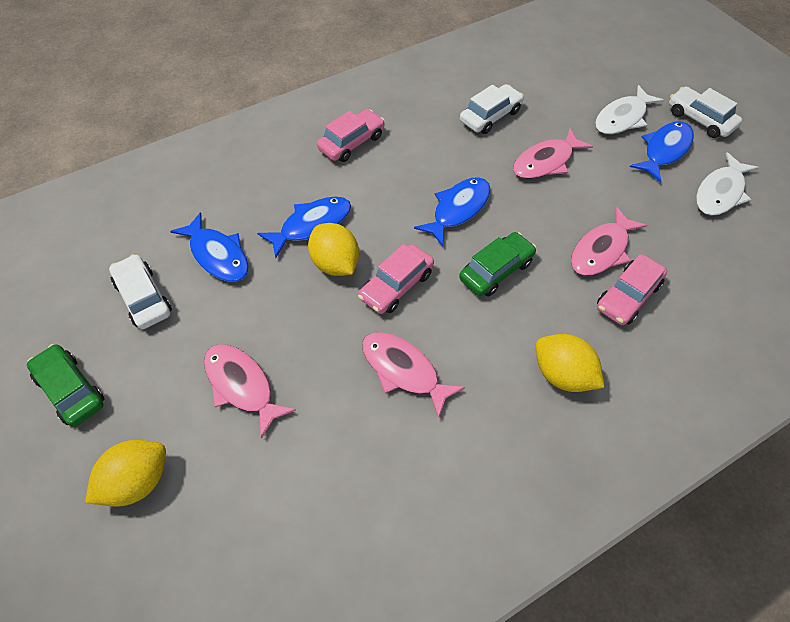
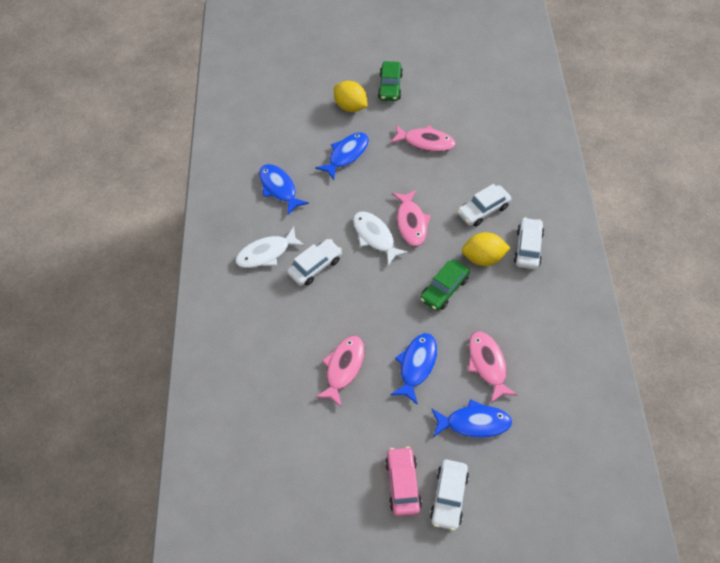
pink car: 3 -> 1
white car: 3 -> 4
yellow lemon: 3 -> 2

